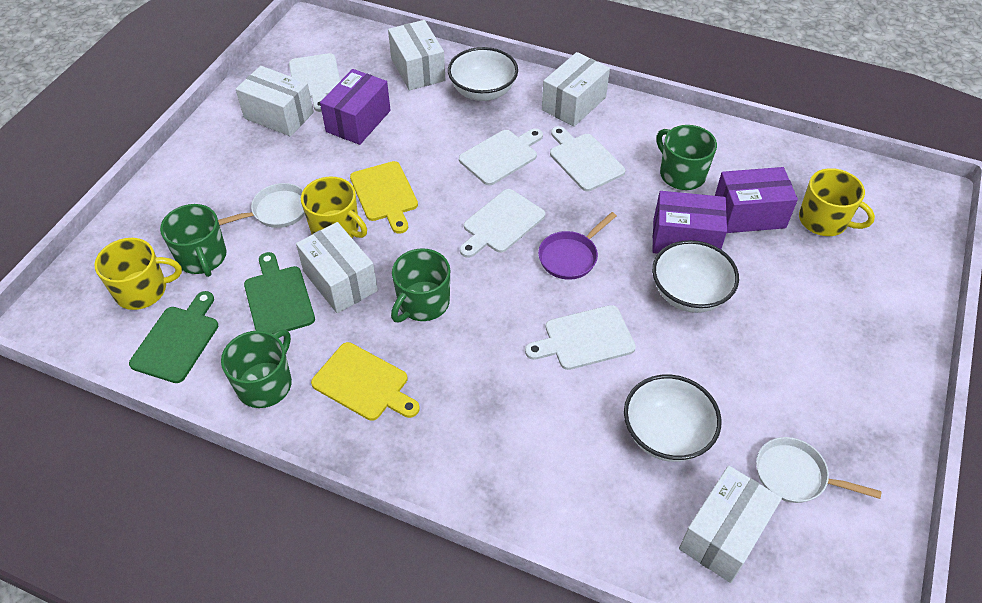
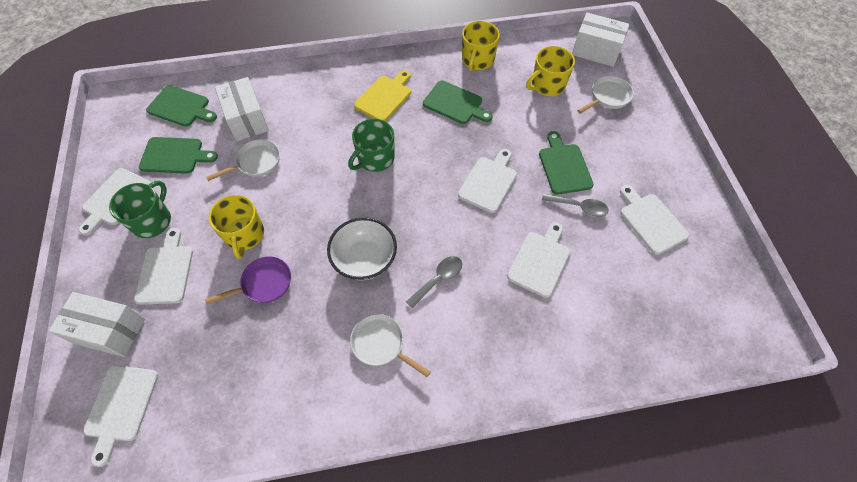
green cutting board: 2 -> 4
green mug: 4 -> 2
grey spoon: 0 -> 2
purple box: 3 -> 0
white bowl: 3 -> 1
white box: 5 -> 3
white cutting board: 5 -> 6
white pan: 2 -> 3
yellow cutting board: 2 -> 1

